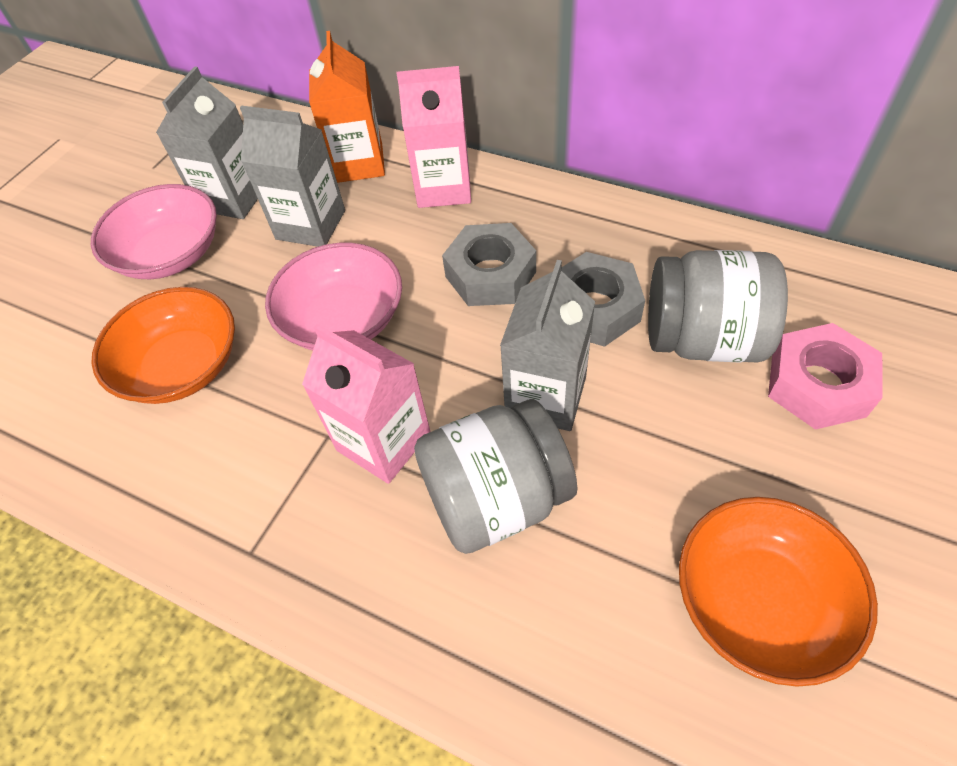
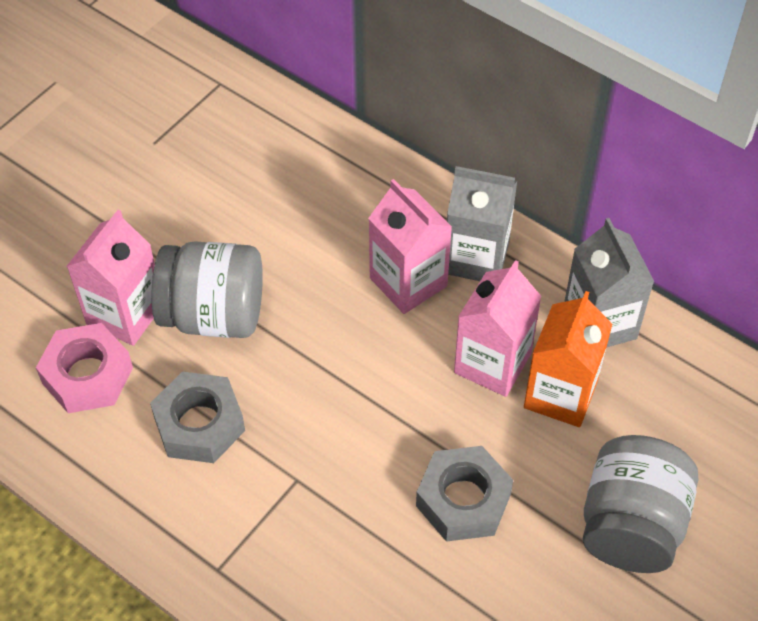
grey carton: 3 -> 2
orange bowl: 2 -> 0
pink bowl: 2 -> 0
pink carton: 2 -> 3

